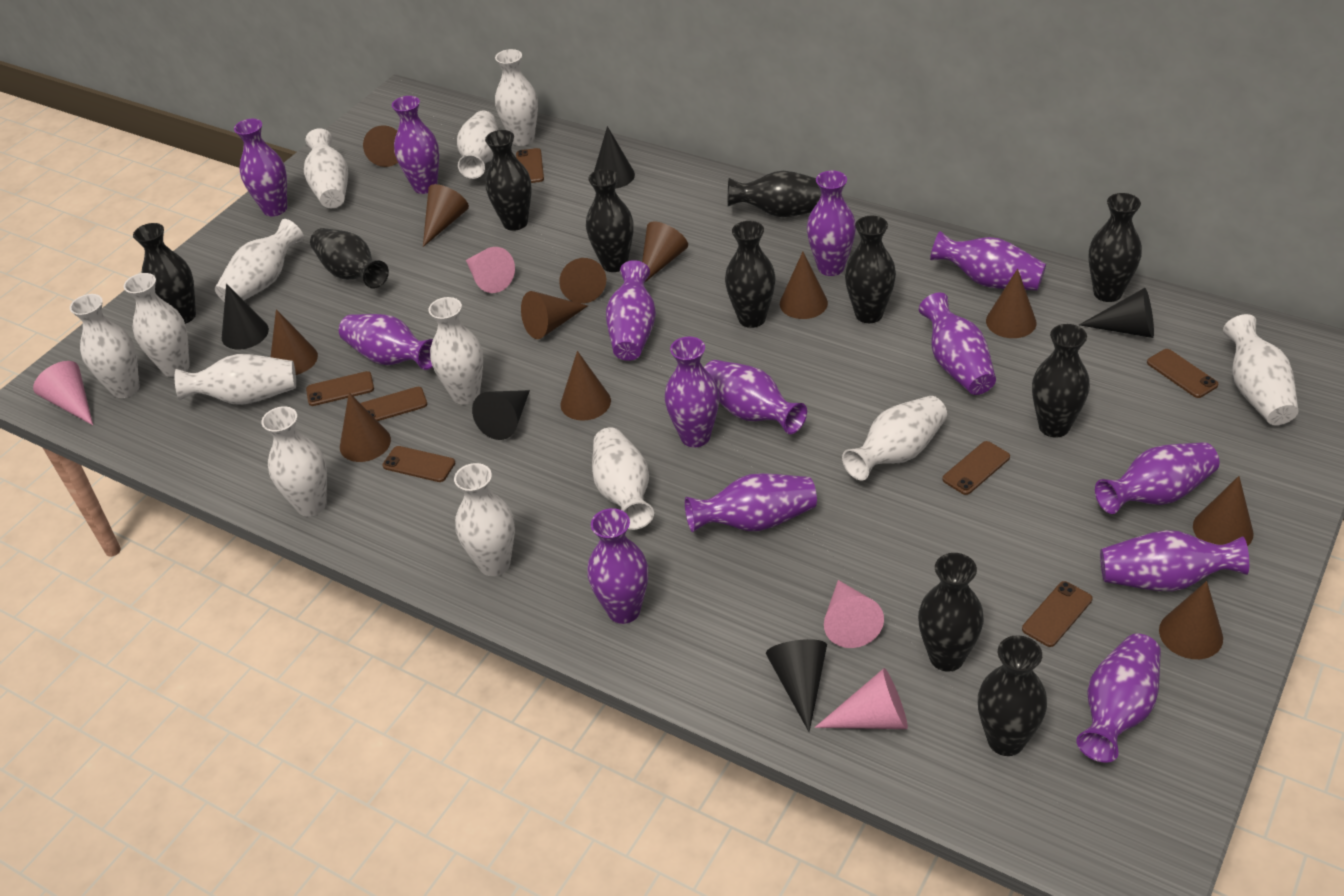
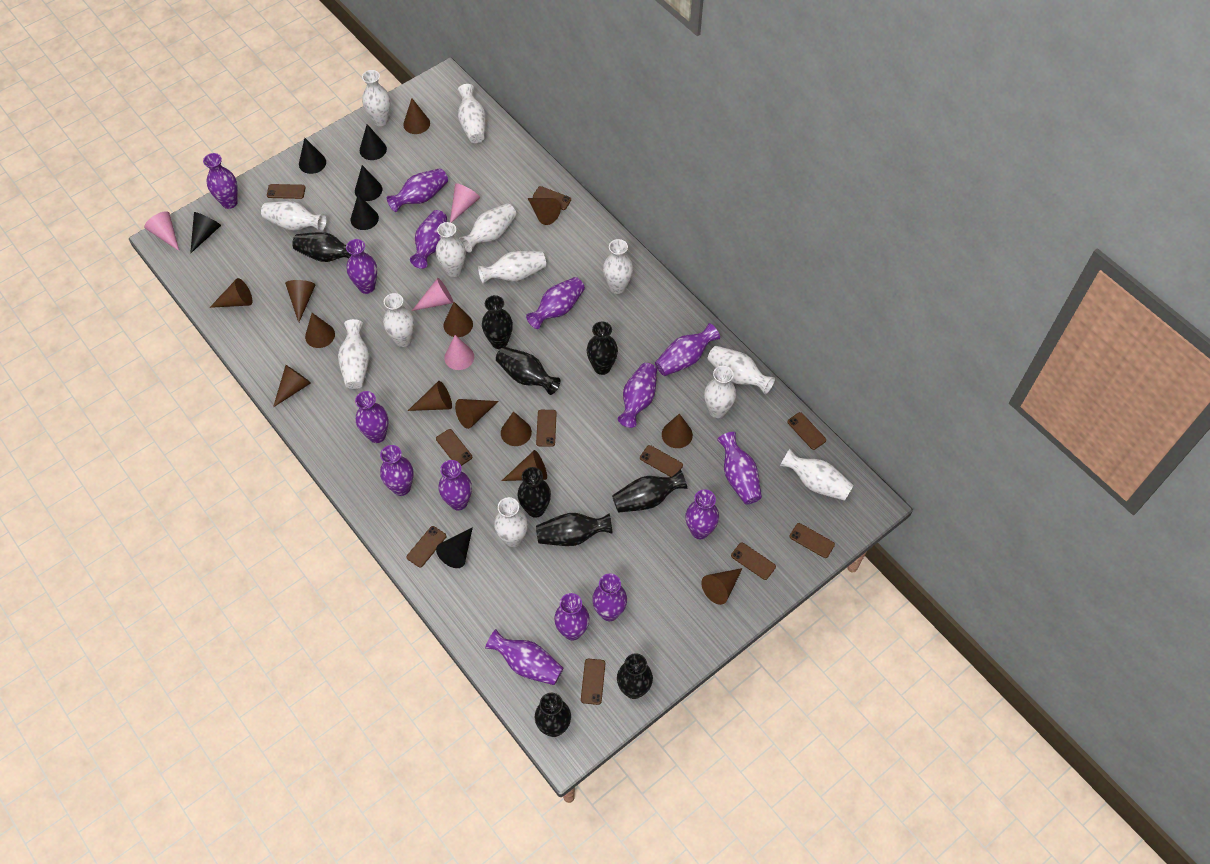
black cone: 5 -> 6
black vase: 11 -> 9
brown cone: 12 -> 13
brown phone: 7 -> 10
purple vase: 14 -> 15

